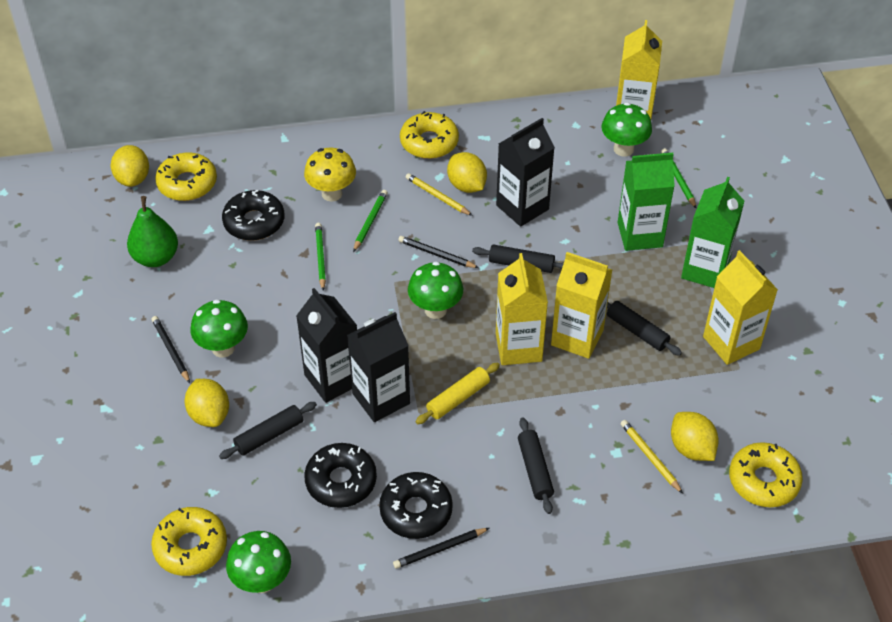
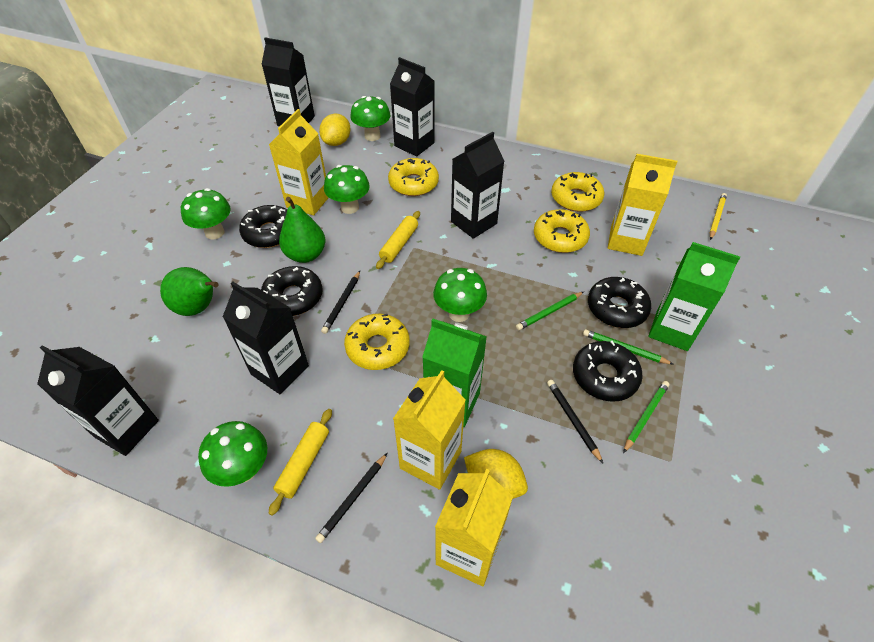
black carton: 3 -> 5
black donut: 3 -> 4
black rolling pin: 4 -> 0
green mushroom: 4 -> 5
green pear: 1 -> 2
yellow lemon: 4 -> 2
yellow mushroom: 1 -> 0
yellow pencil: 2 -> 1
yellow rolling pin: 1 -> 2

